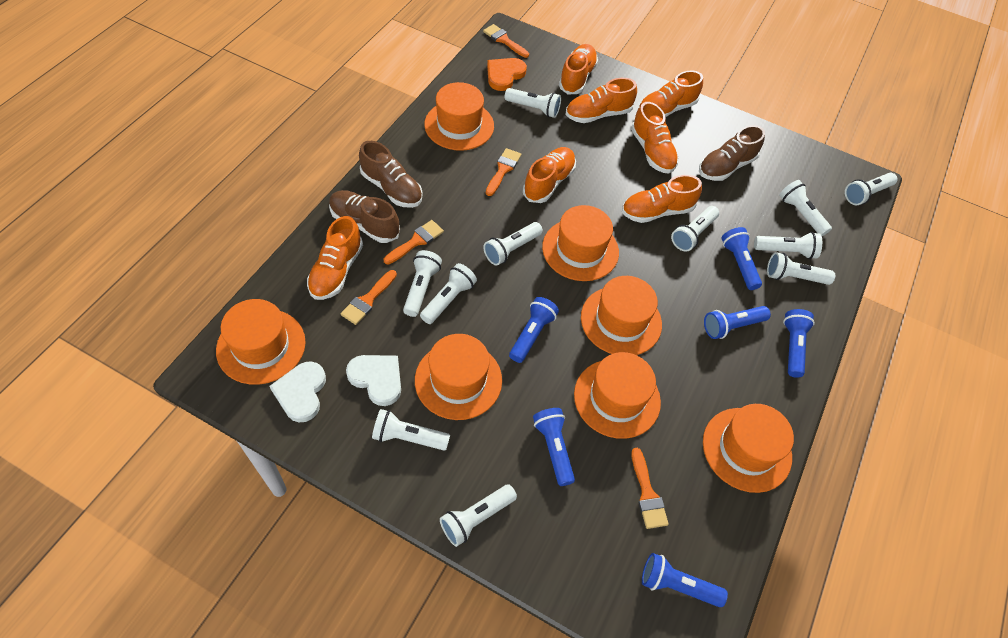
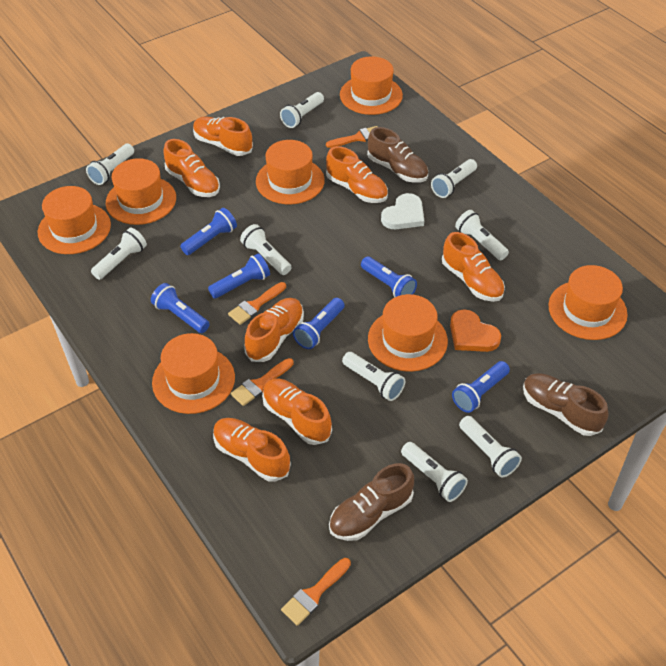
orange brush: 5 -> 4
white flashlight: 11 -> 9
white heart: 2 -> 1

